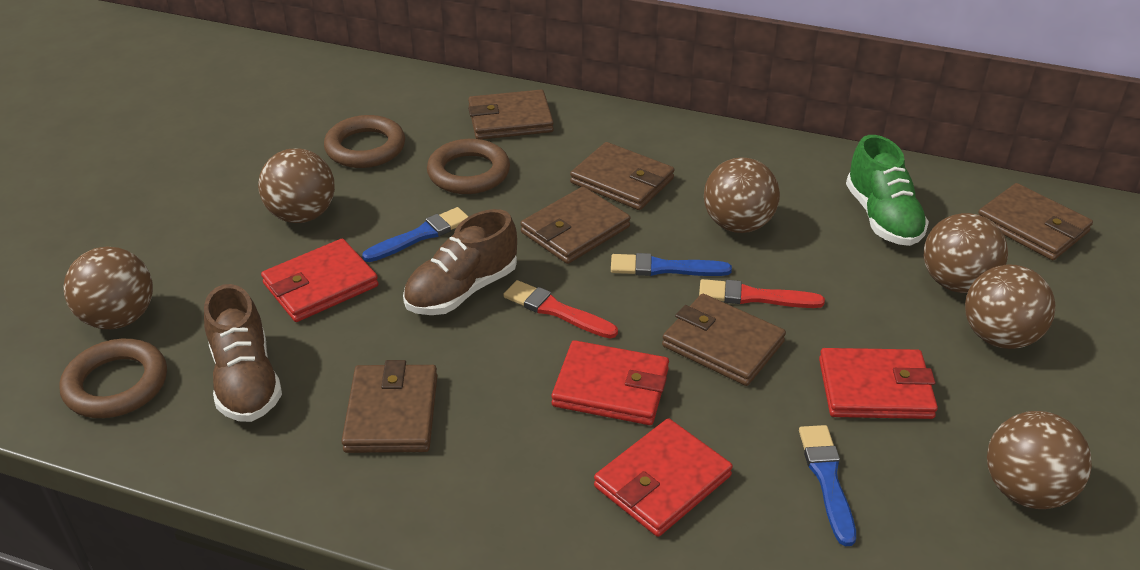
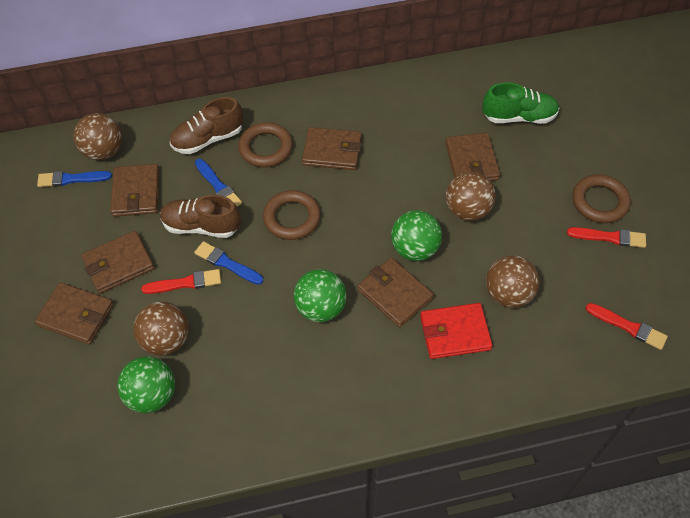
brown ball: 6 -> 4
green ball: 0 -> 3
red brush: 2 -> 3
red wallet: 4 -> 1

